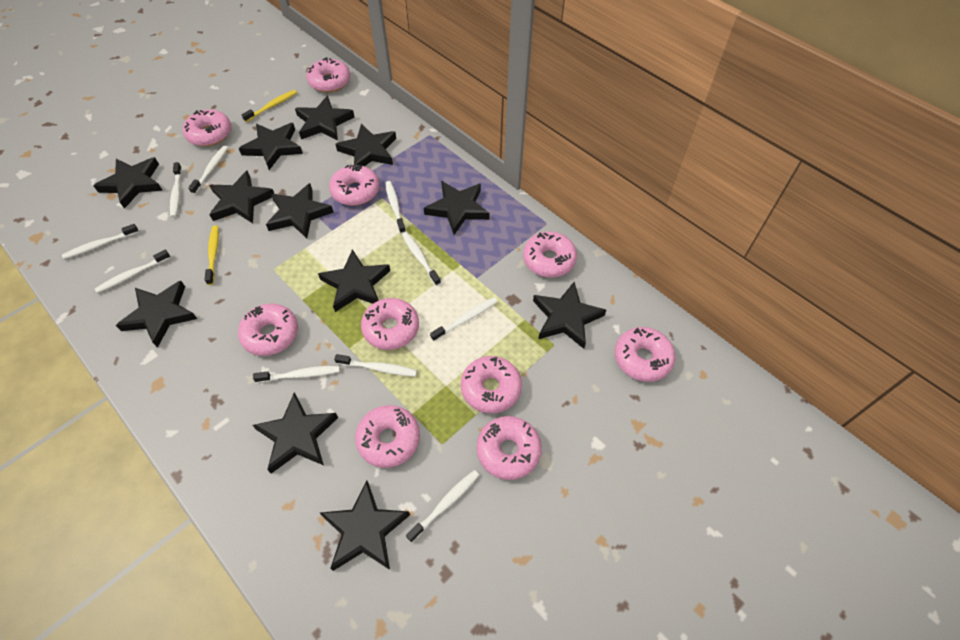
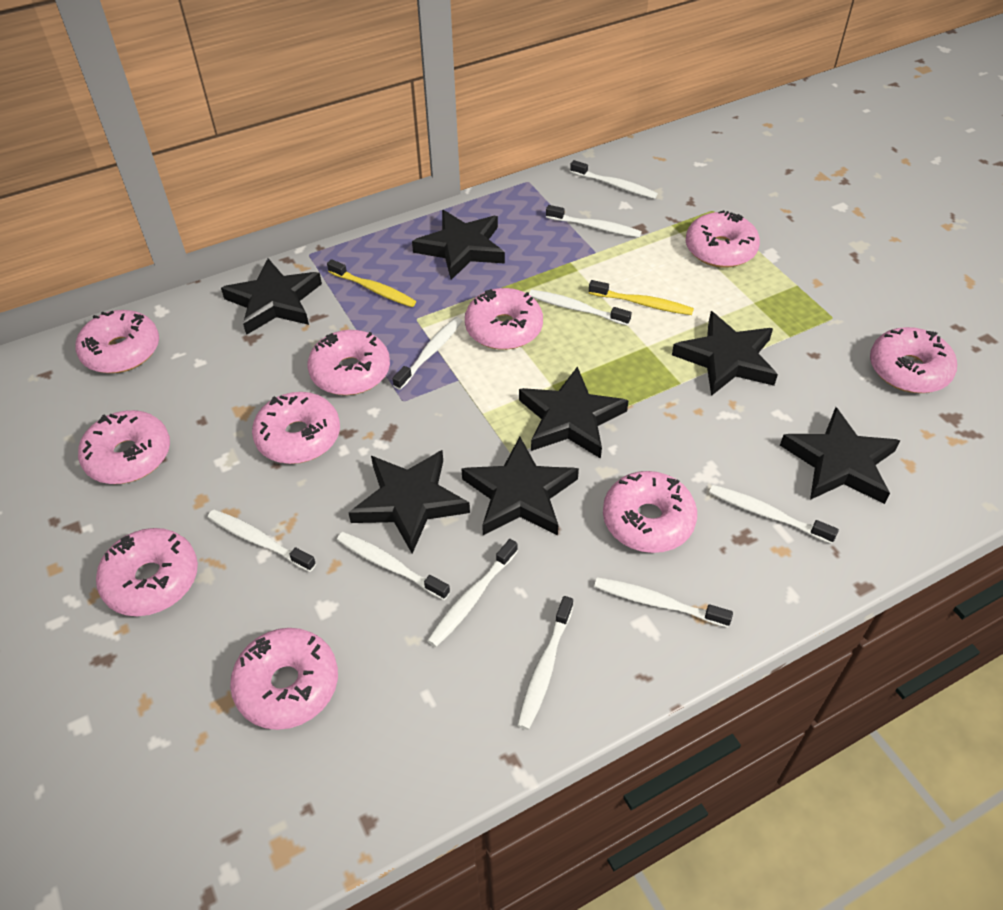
black star: 12 -> 7

